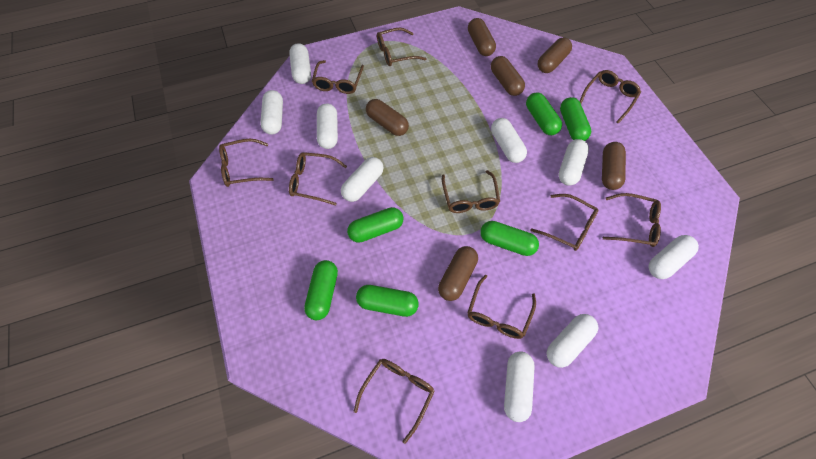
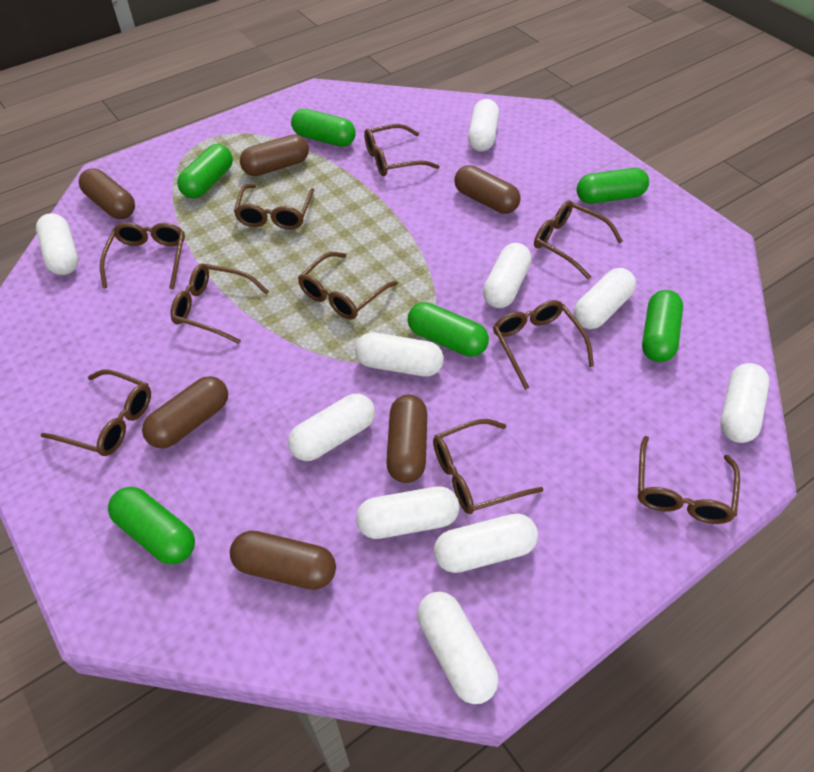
white capsule: 9 -> 10

